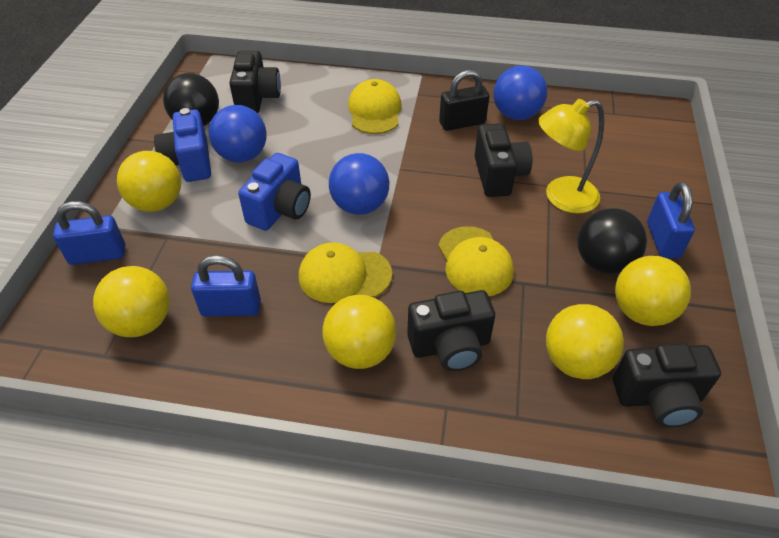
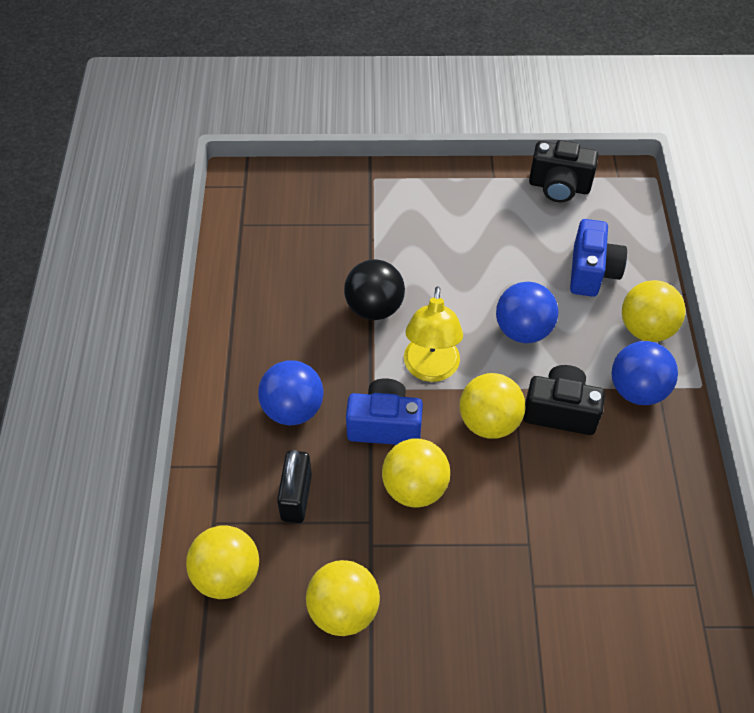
black ball: 2 -> 1
black camera: 4 -> 2
blue padlock: 3 -> 0
yellow cap: 3 -> 0

